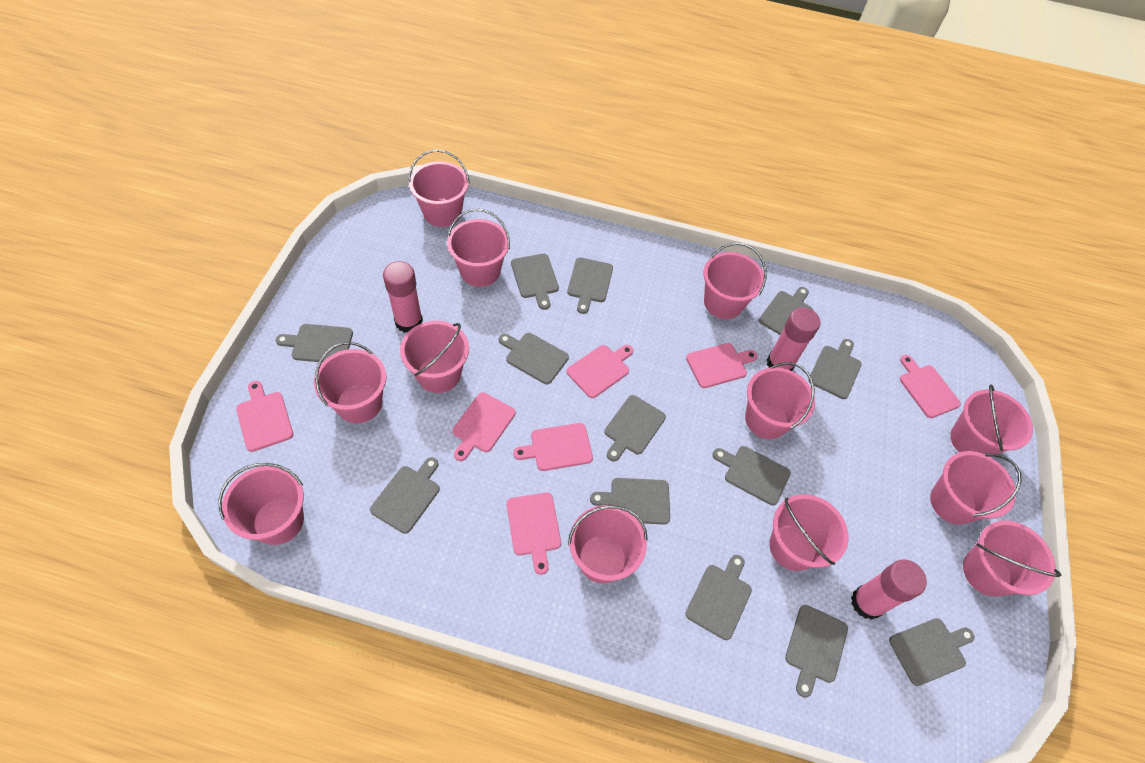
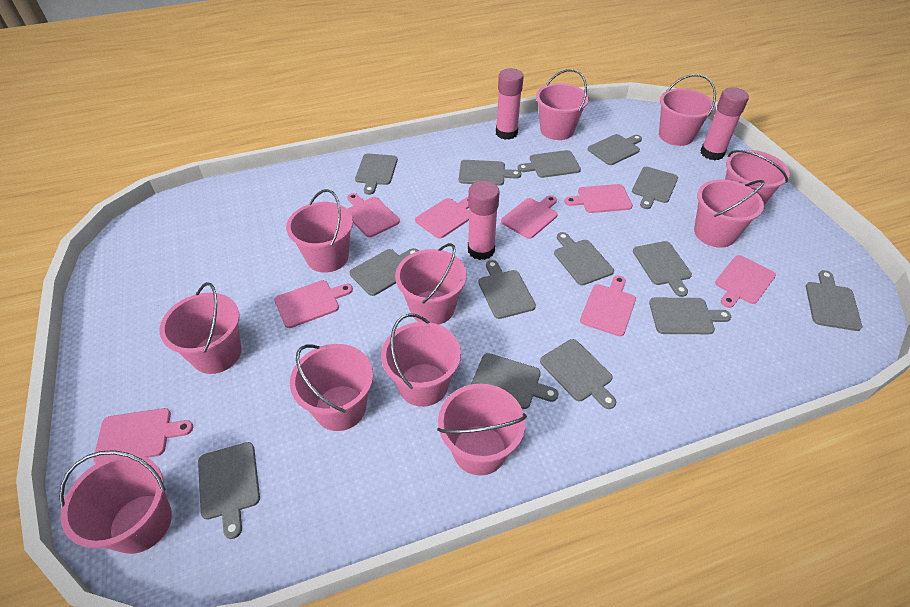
grey cutting board: 13 -> 14
pink bucket: 12 -> 11
pink cutting board: 7 -> 8

